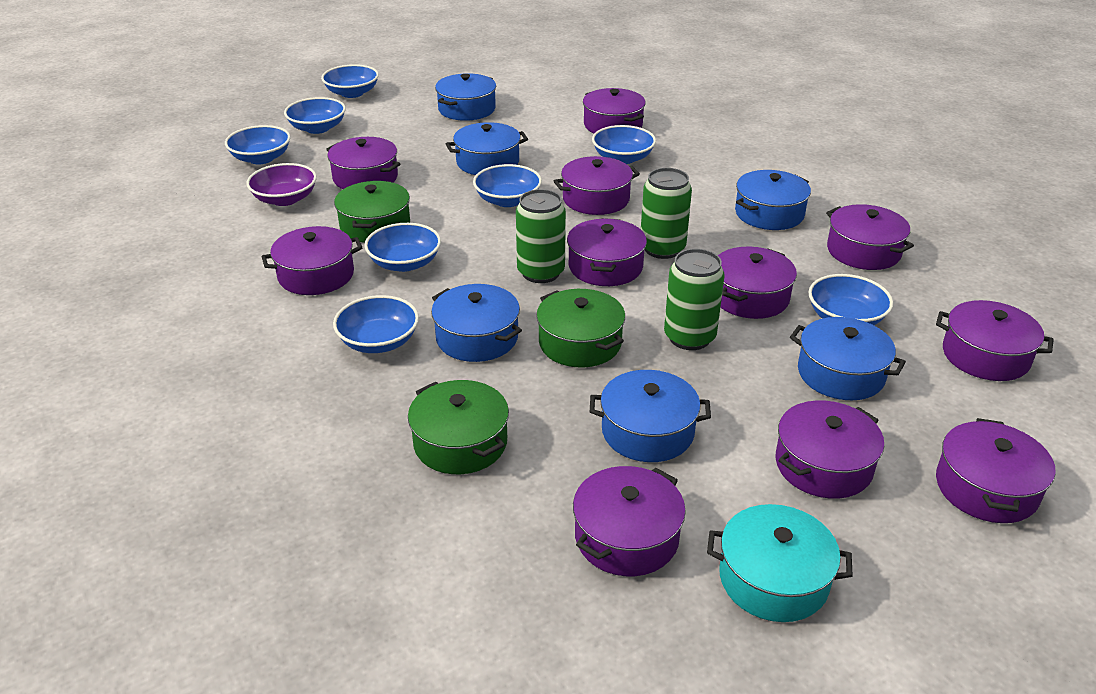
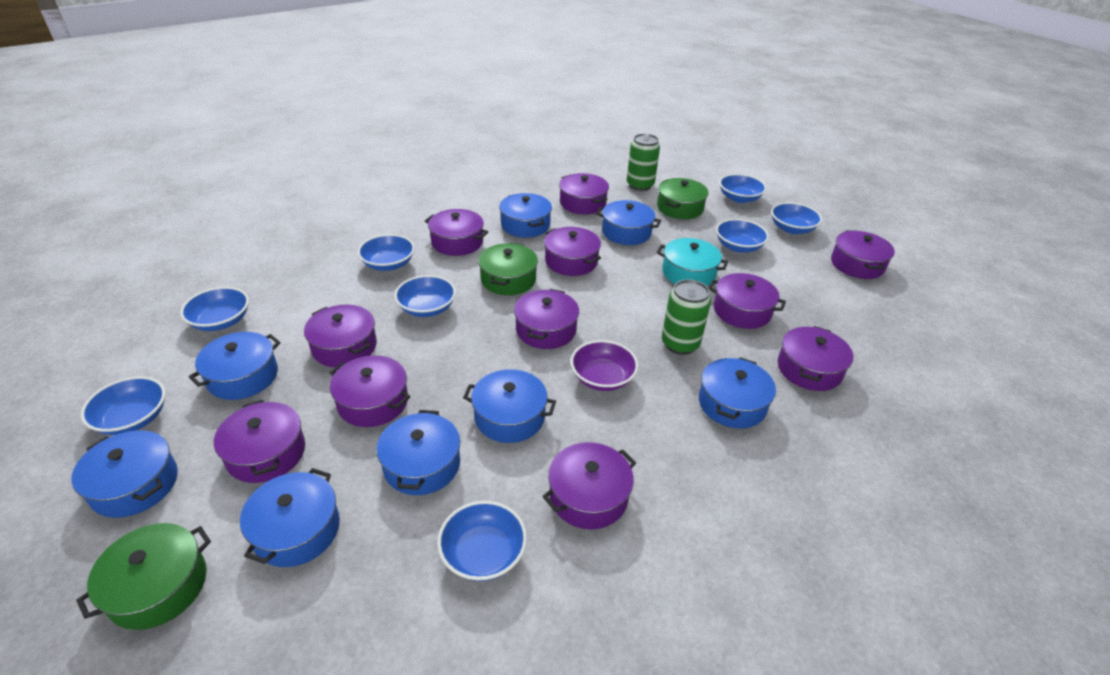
blue pot: 6 -> 8
green can: 3 -> 2

